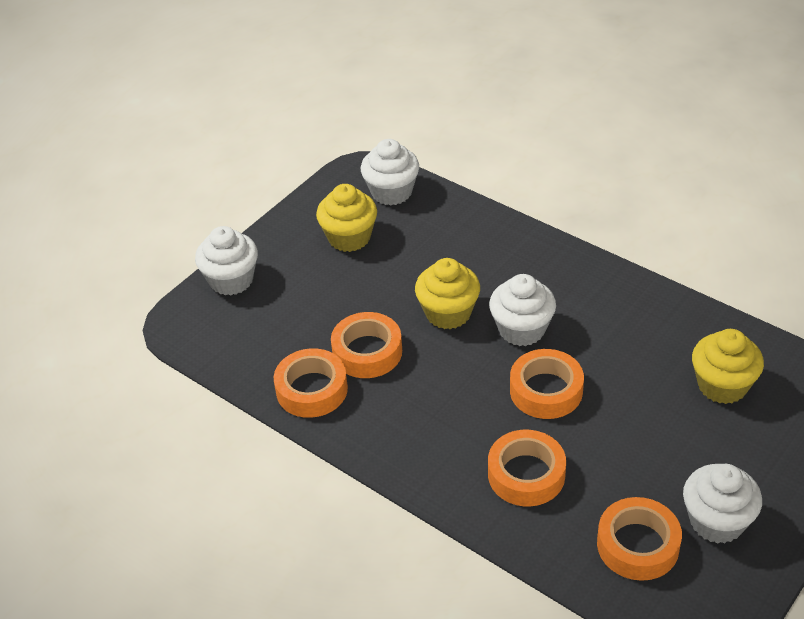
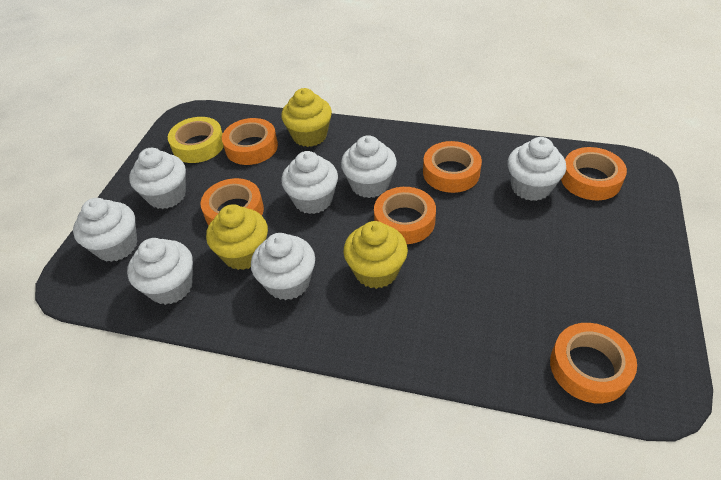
orange tape: 5 -> 6
white cupcake: 4 -> 7
yellow tape: 0 -> 1

